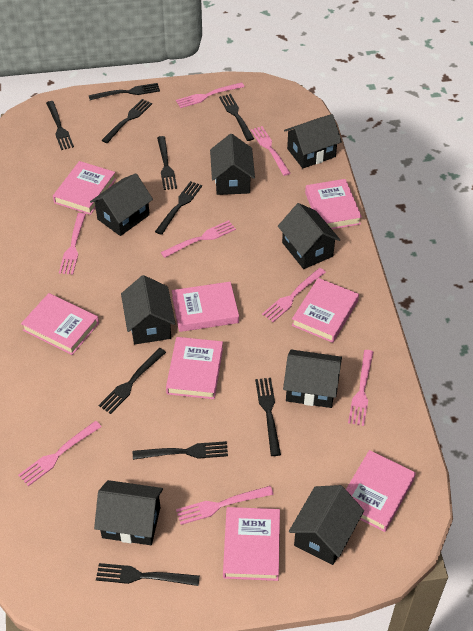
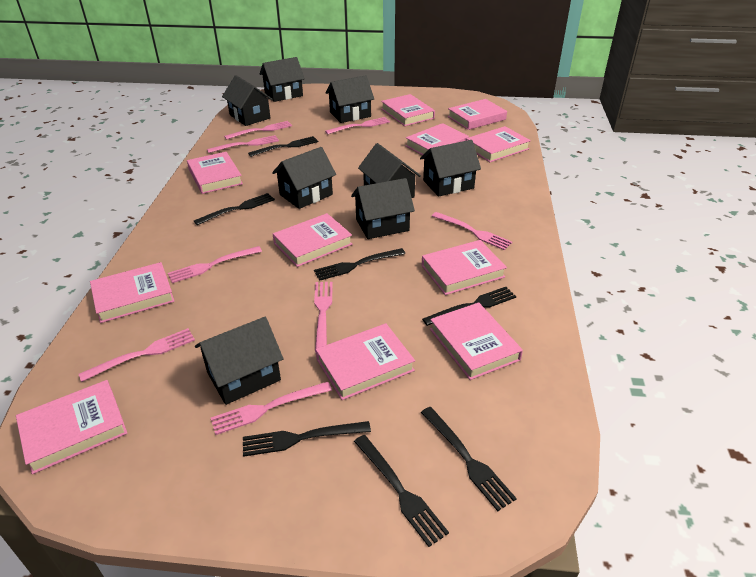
black fork: 10 -> 7
pink book: 8 -> 11

